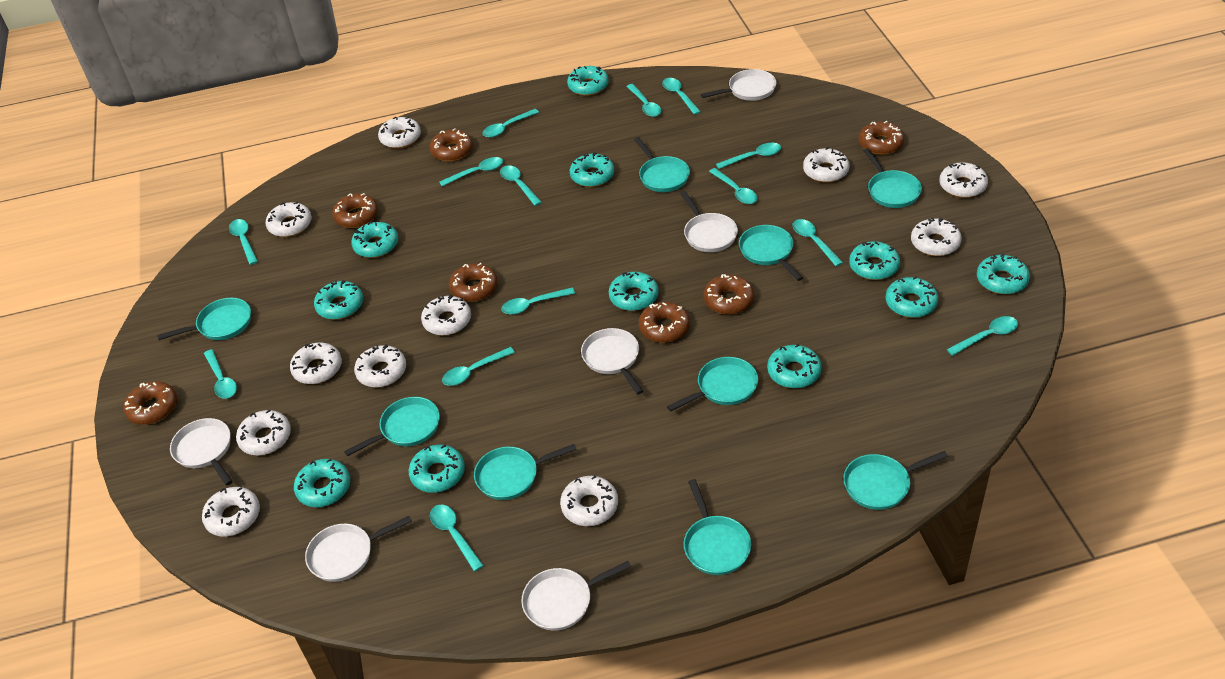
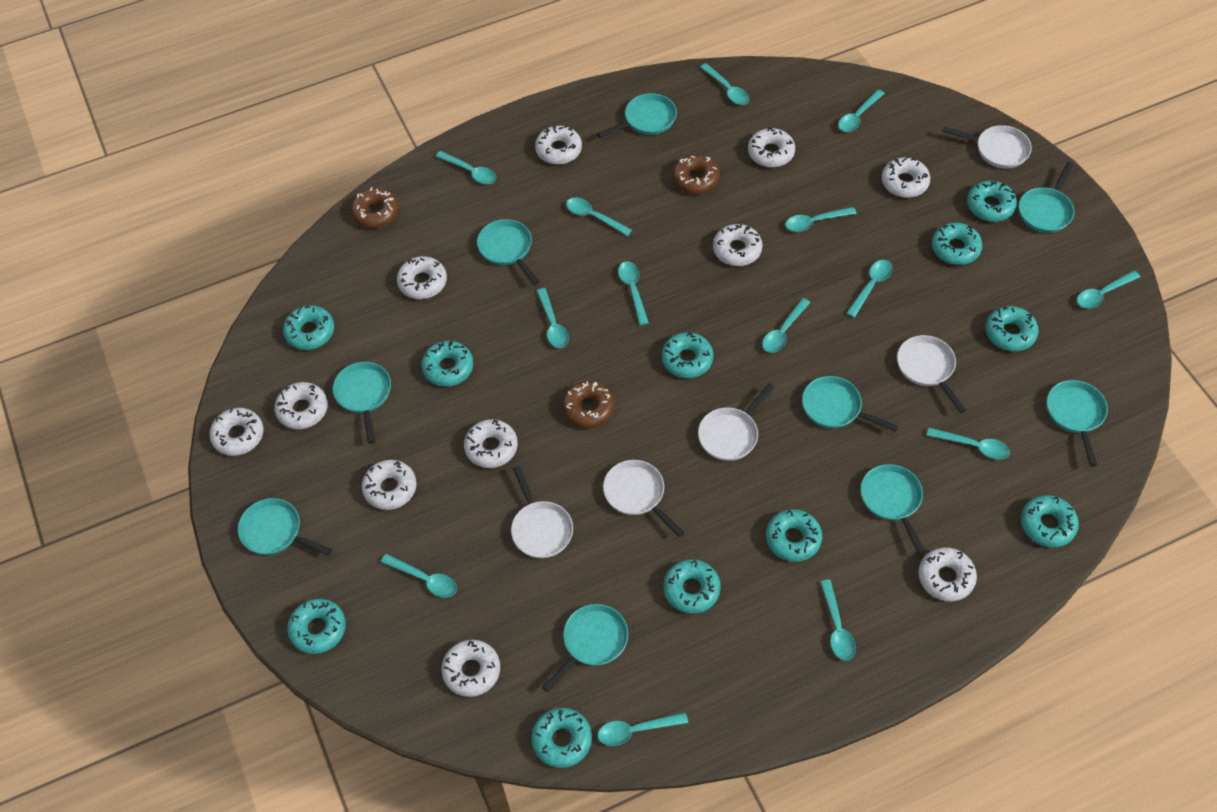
brown donut: 7 -> 3
white pan: 6 -> 5

